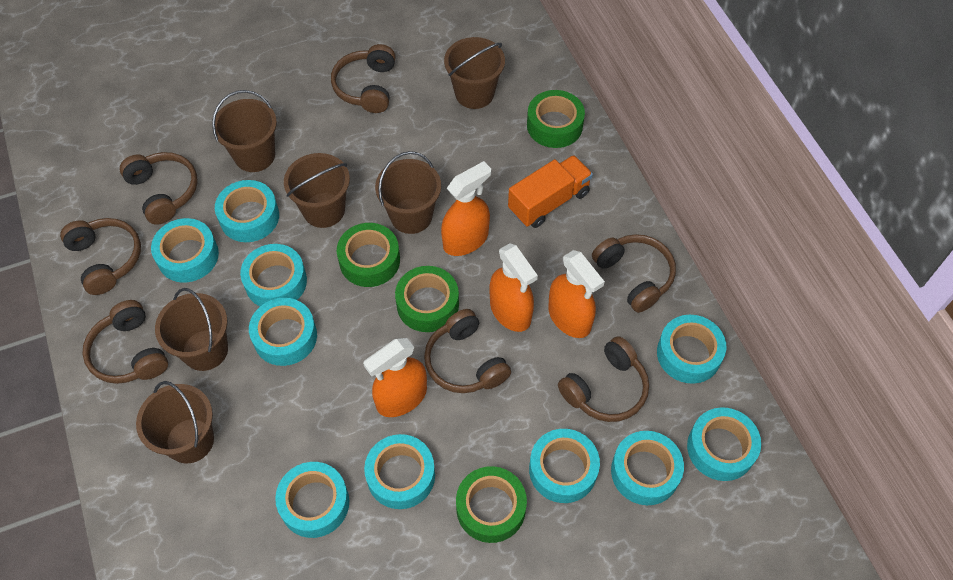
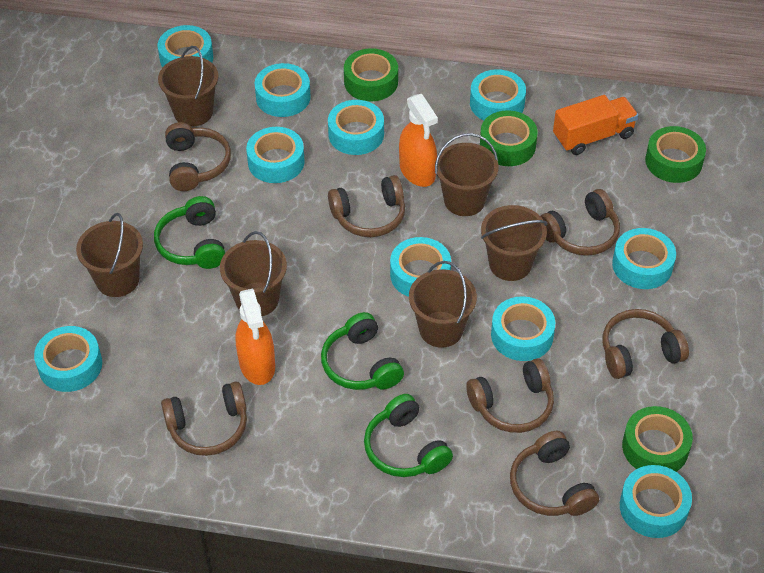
green headphones: 0 -> 3
orange spray bottle: 4 -> 2

